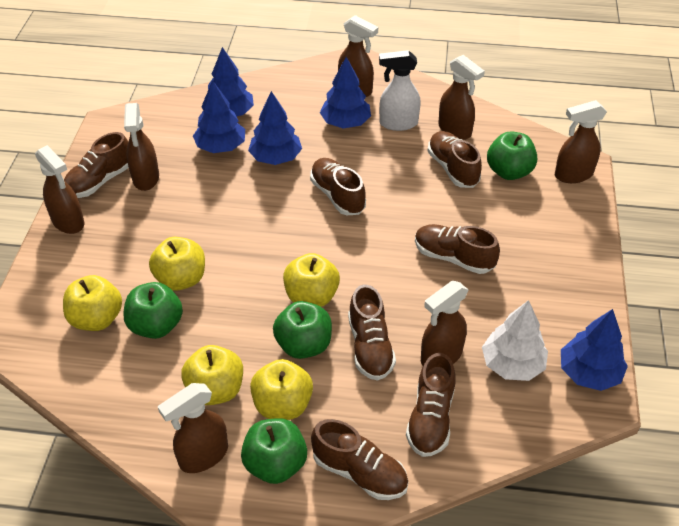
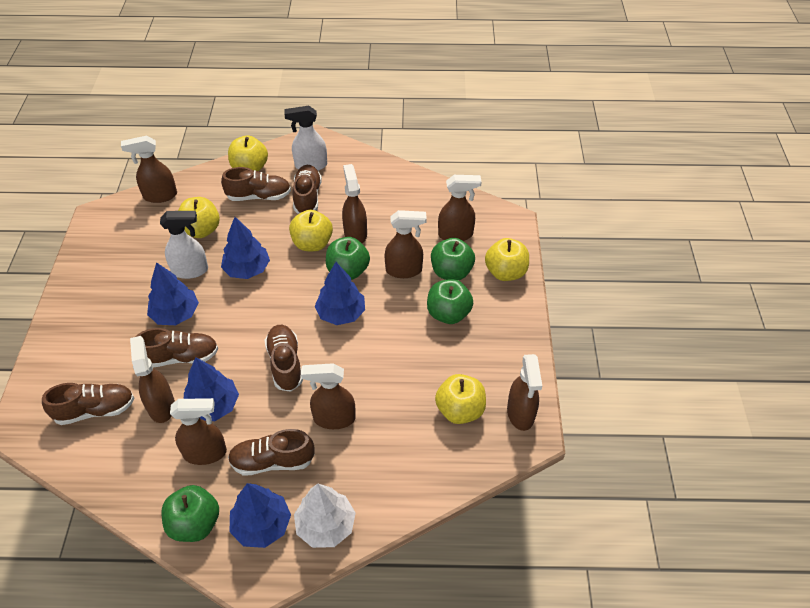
brown shoe: 7 -> 6
brown spray bottle: 7 -> 8
white spray bottle: 1 -> 2

